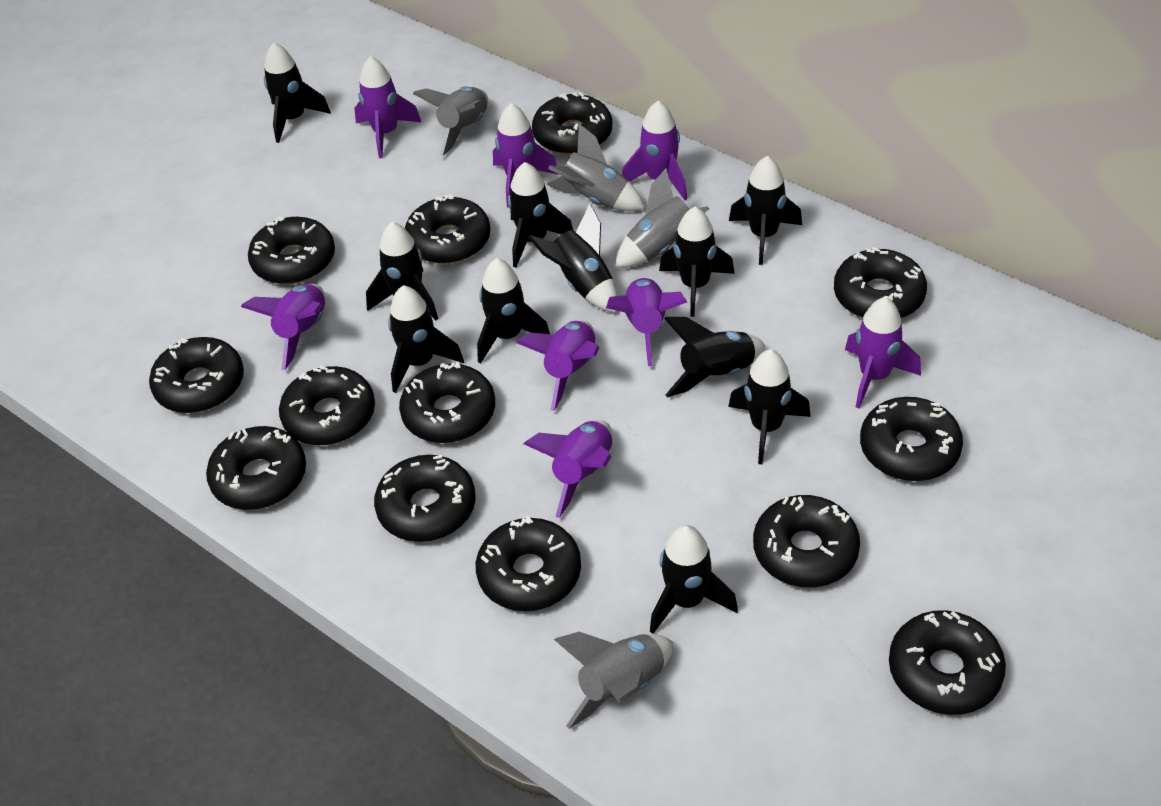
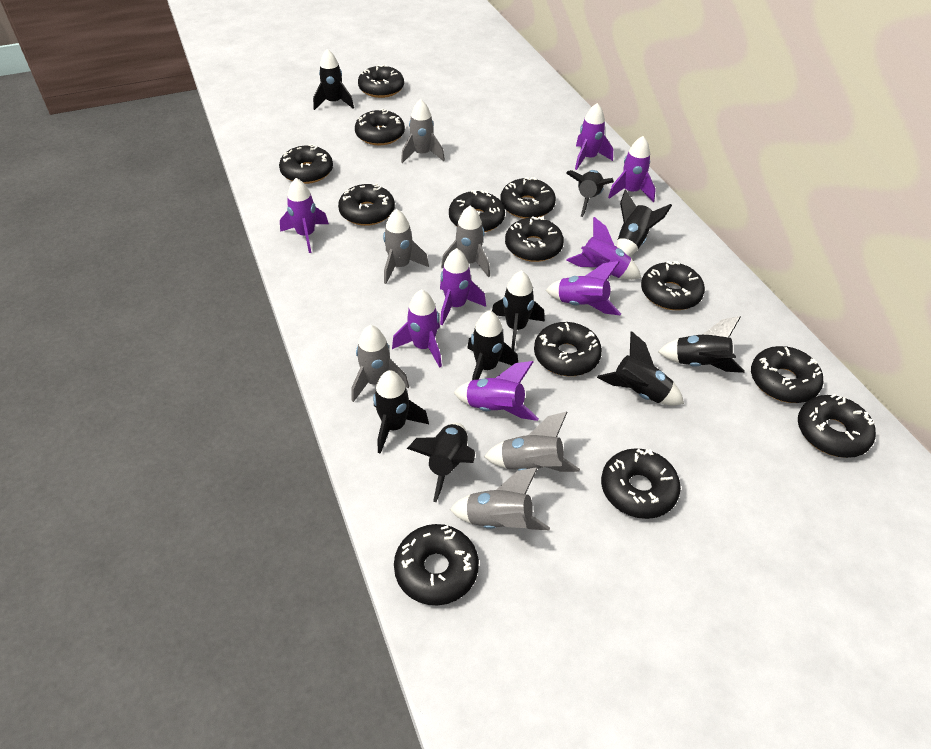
black rocket: 11 -> 9
grey rocket: 4 -> 6

